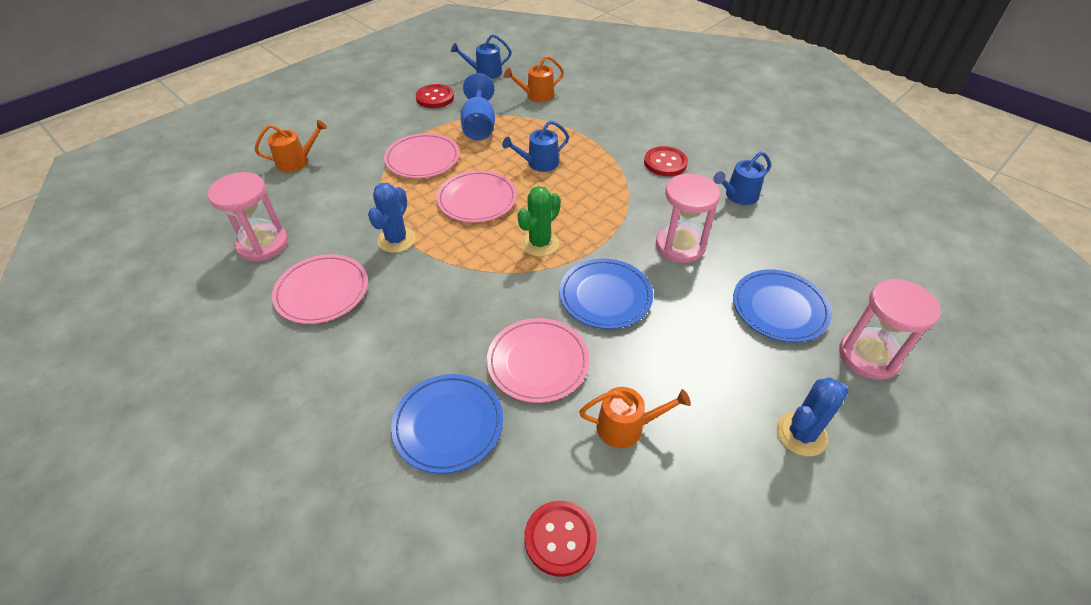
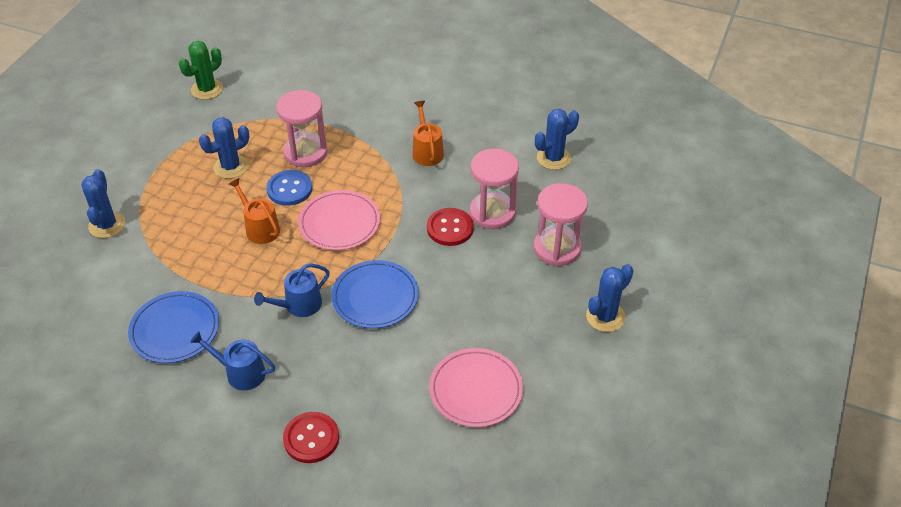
blue button: 0 -> 1
blue cactus: 2 -> 4
blue goblet: 1 -> 0
blue plate: 3 -> 2
blue watering can: 3 -> 2
orange watering can: 3 -> 2
pink plate: 4 -> 2
red button: 3 -> 2

